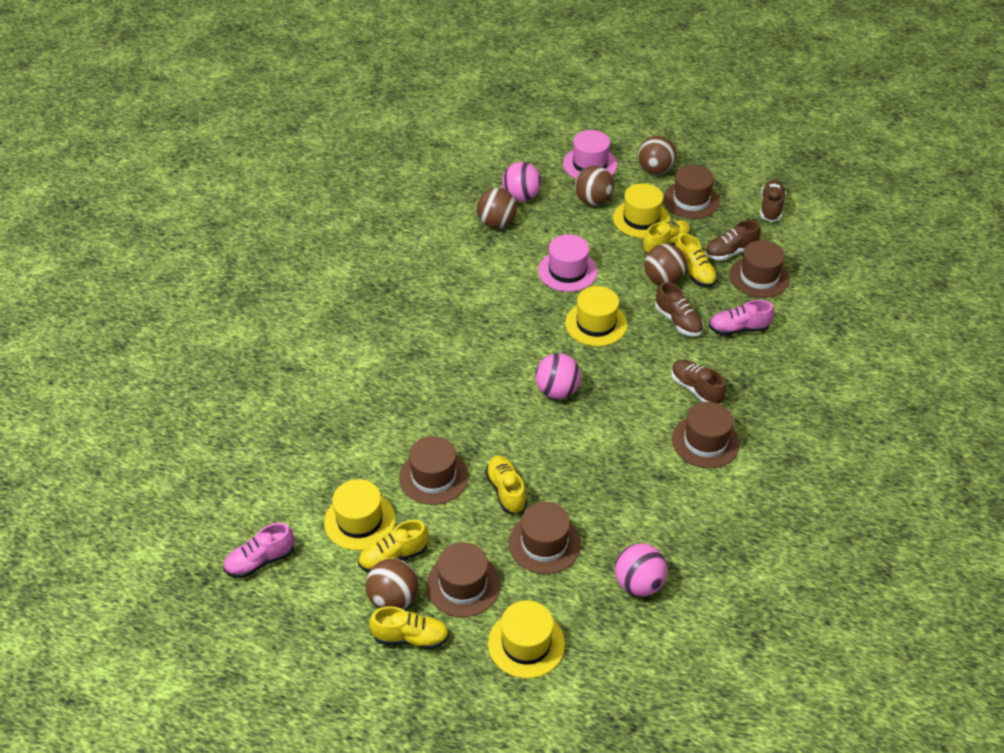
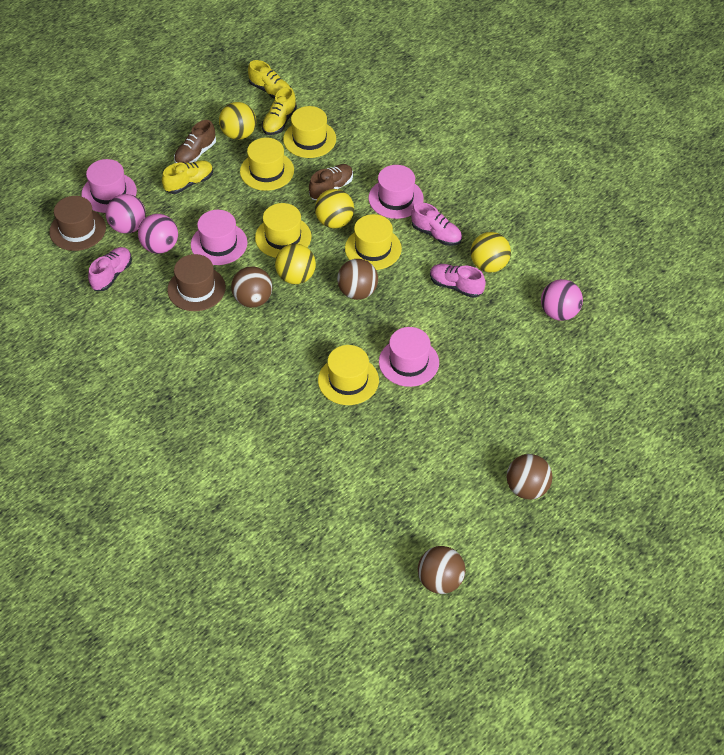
brown ball: 5 -> 4
brown hat: 6 -> 2
brown shoe: 4 -> 2
pink hat: 2 -> 4
pink shoe: 2 -> 3
yellow ball: 0 -> 4
yellow hat: 4 -> 5
yellow shoe: 5 -> 3

